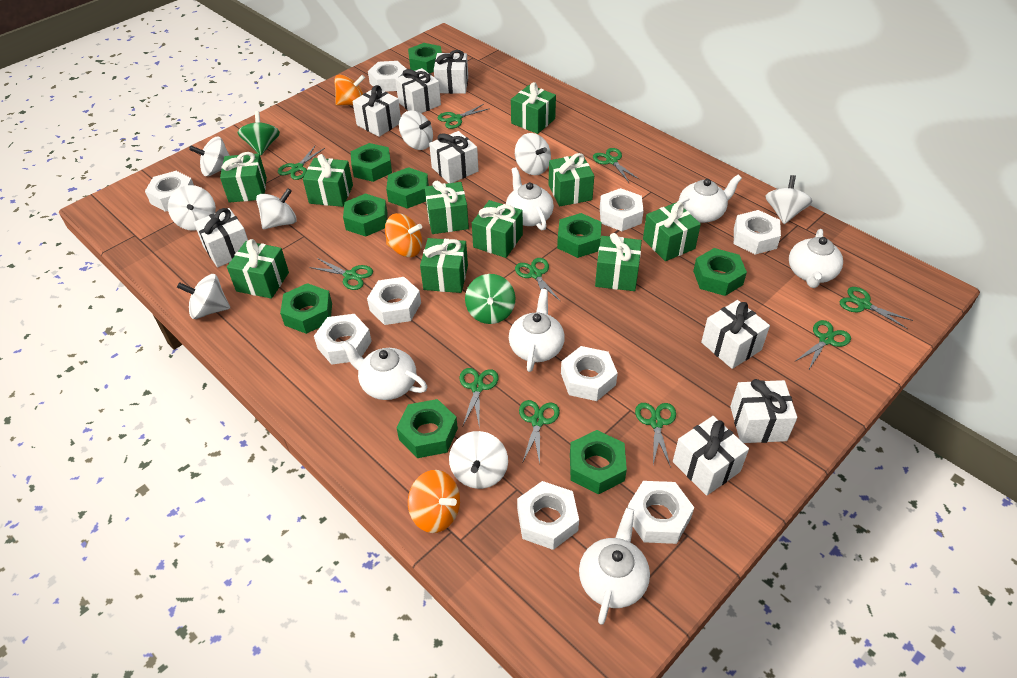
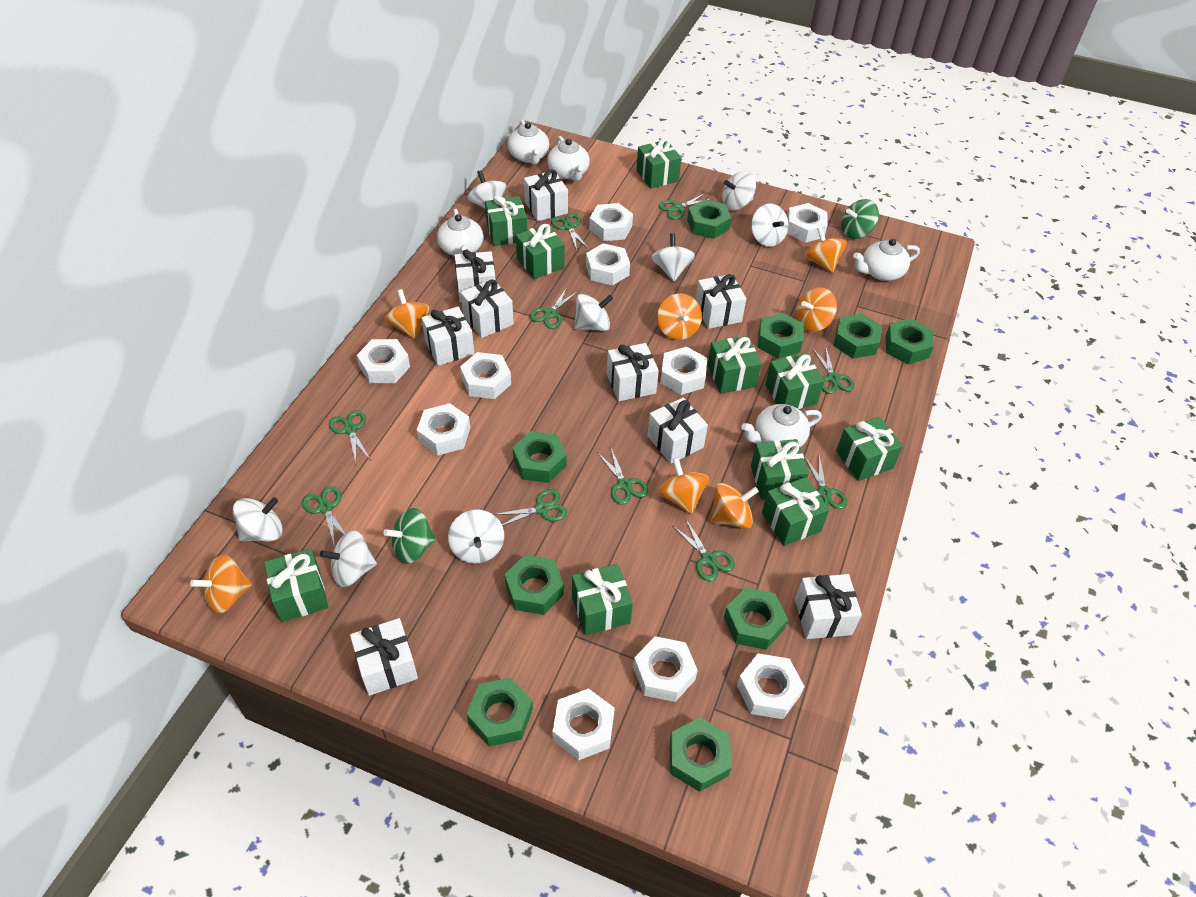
orange spinning top: 3 -> 7
white gift: 8 -> 9
white nut: 9 -> 10
white teapot: 6 -> 5

